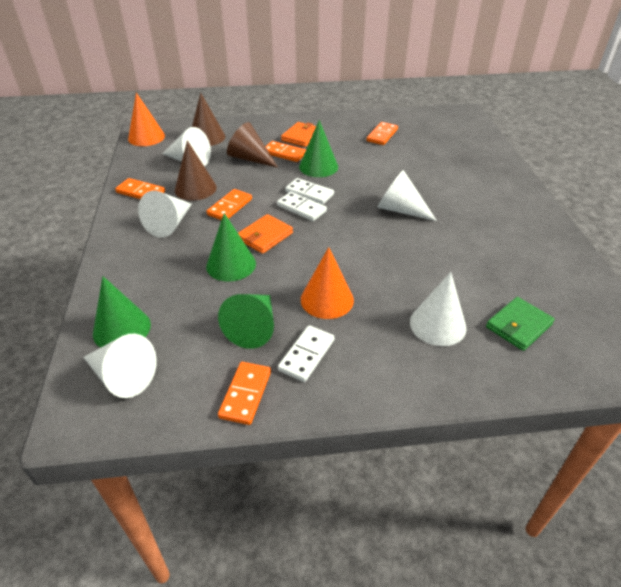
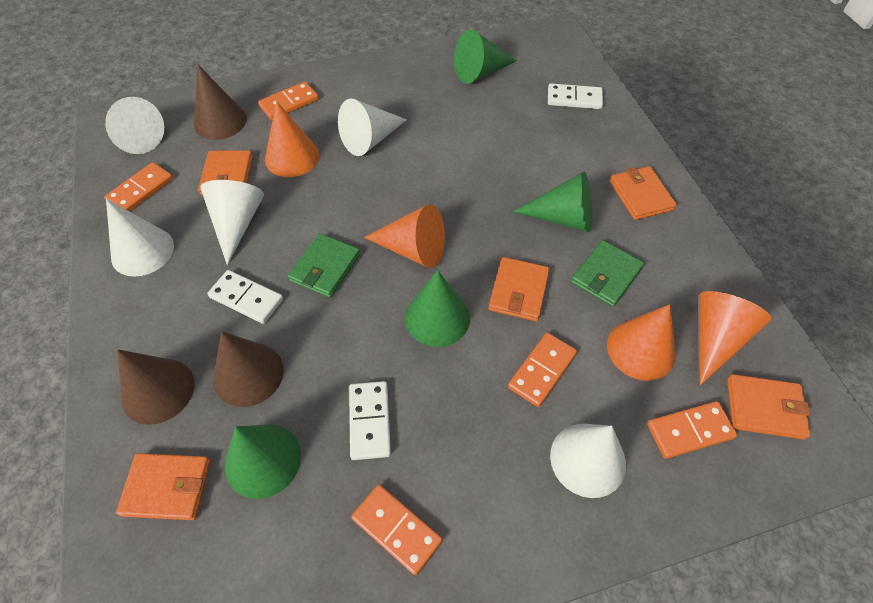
green wallet: 1 -> 2
orange cone: 2 -> 4
orange wallet: 2 -> 5

